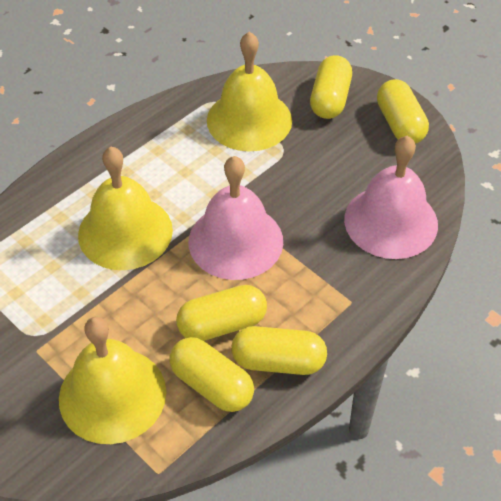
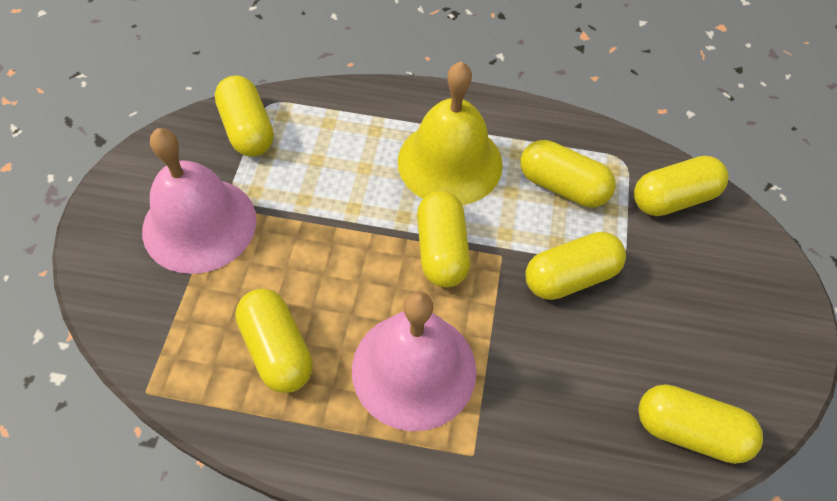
yellow bell: 3 -> 1
yellow capsule: 5 -> 7

